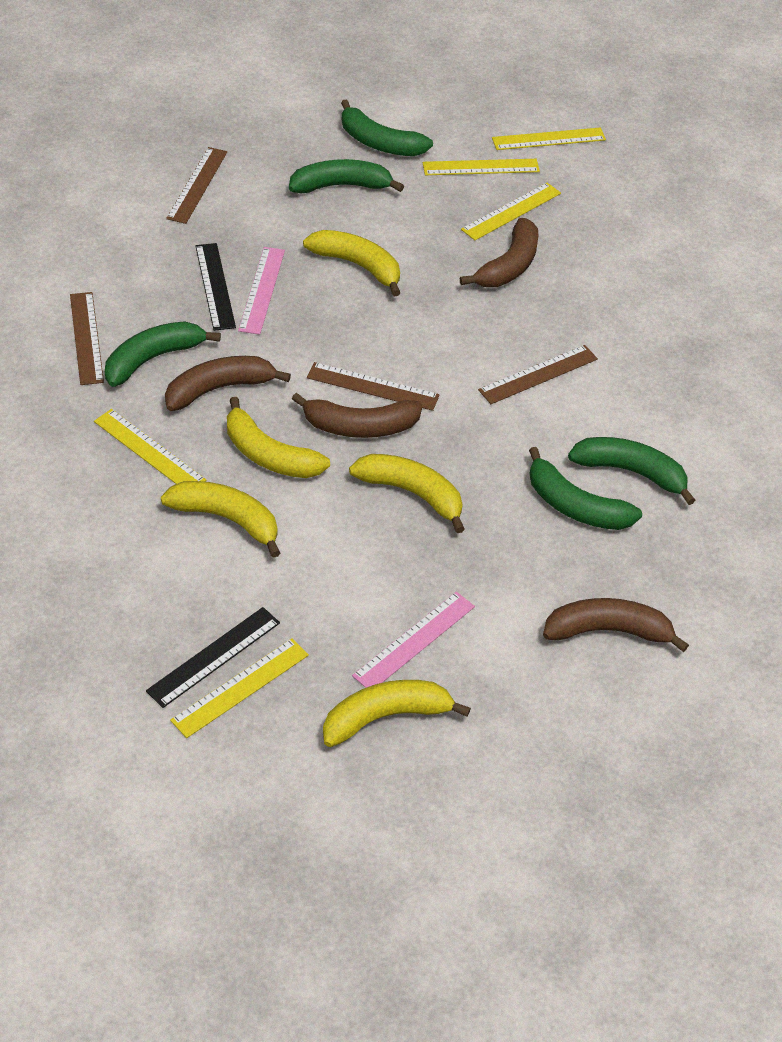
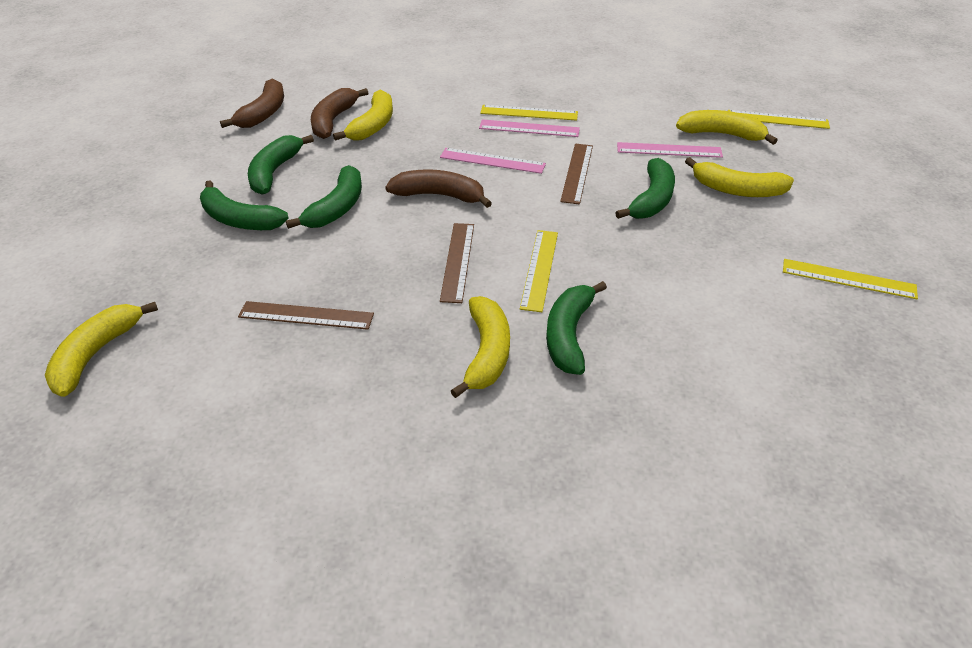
black ruler: 2 -> 0
brown banana: 4 -> 3
brown ruler: 4 -> 3
pink ruler: 2 -> 3
yellow ruler: 5 -> 4

